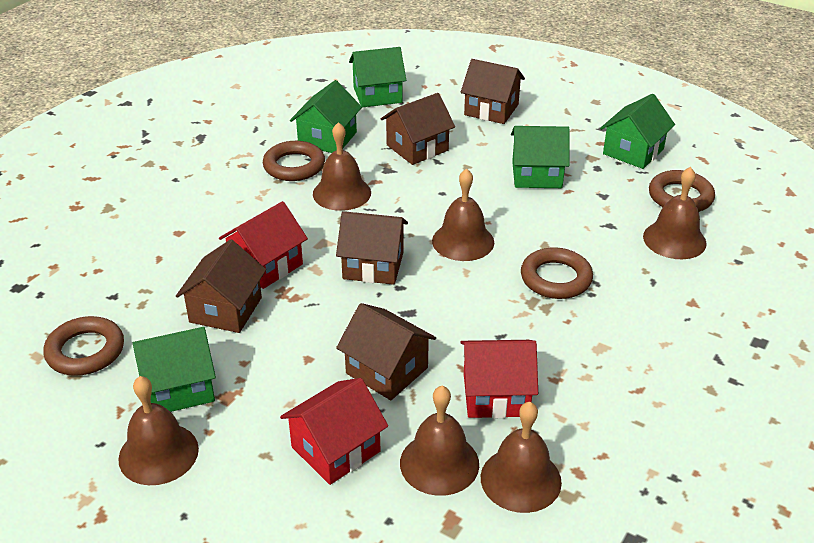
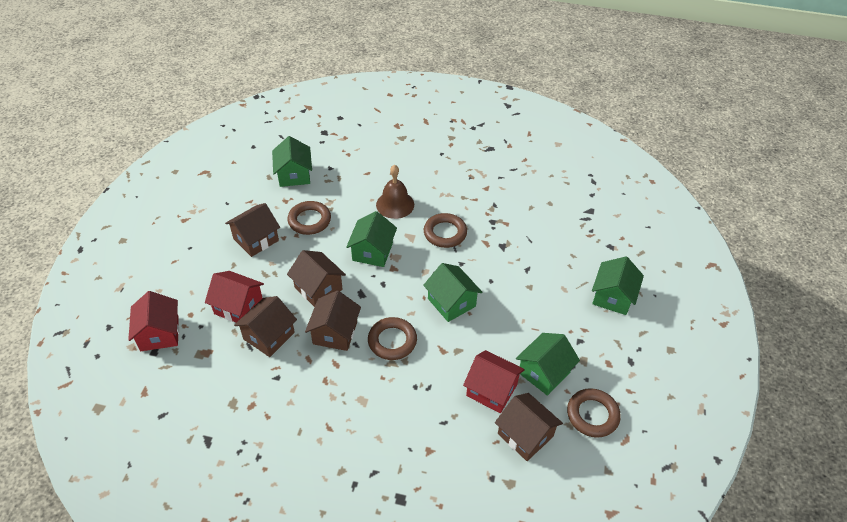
brown bell: 6 -> 1

